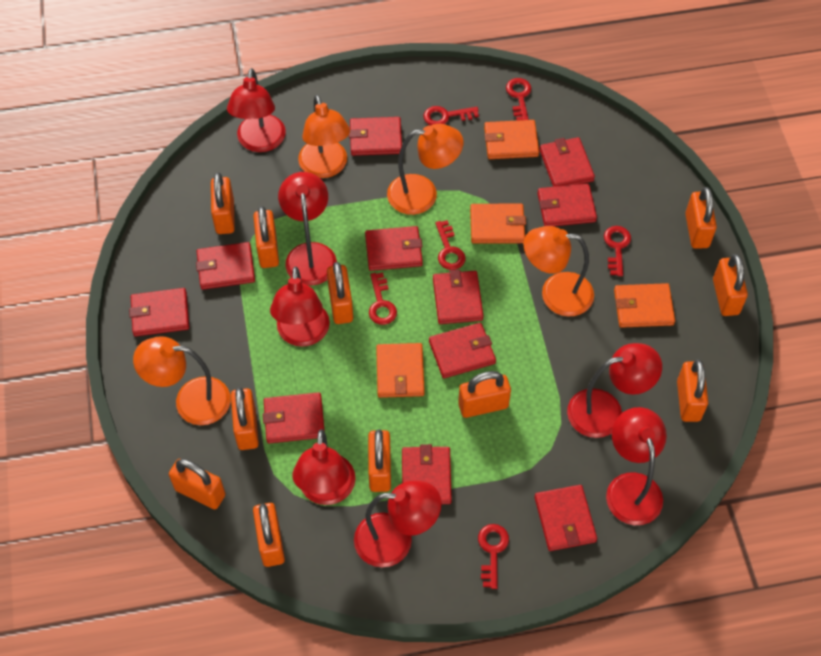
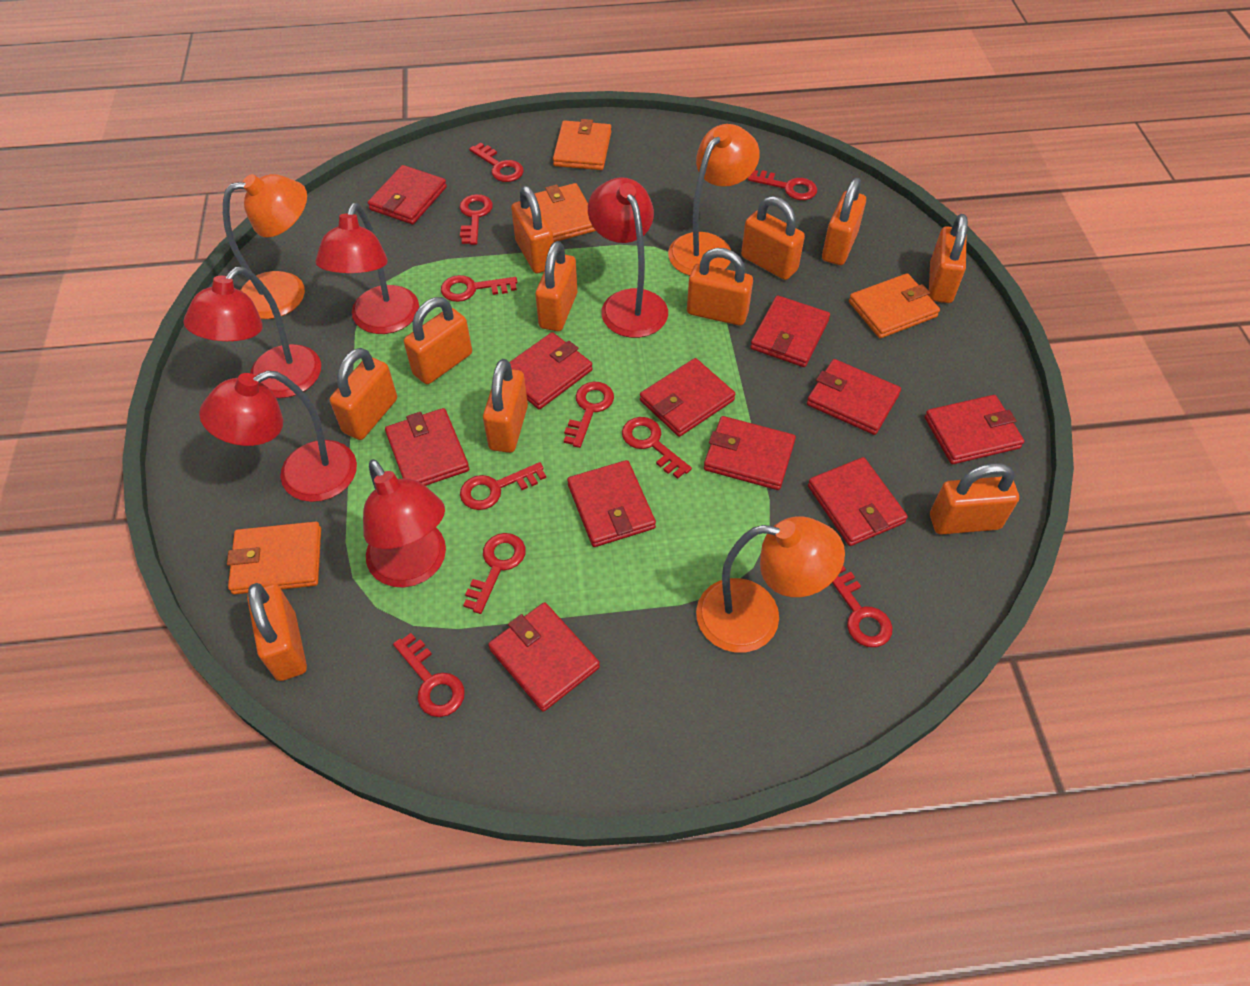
orange lamp: 4 -> 3
red key: 6 -> 10
red lamp: 7 -> 5

